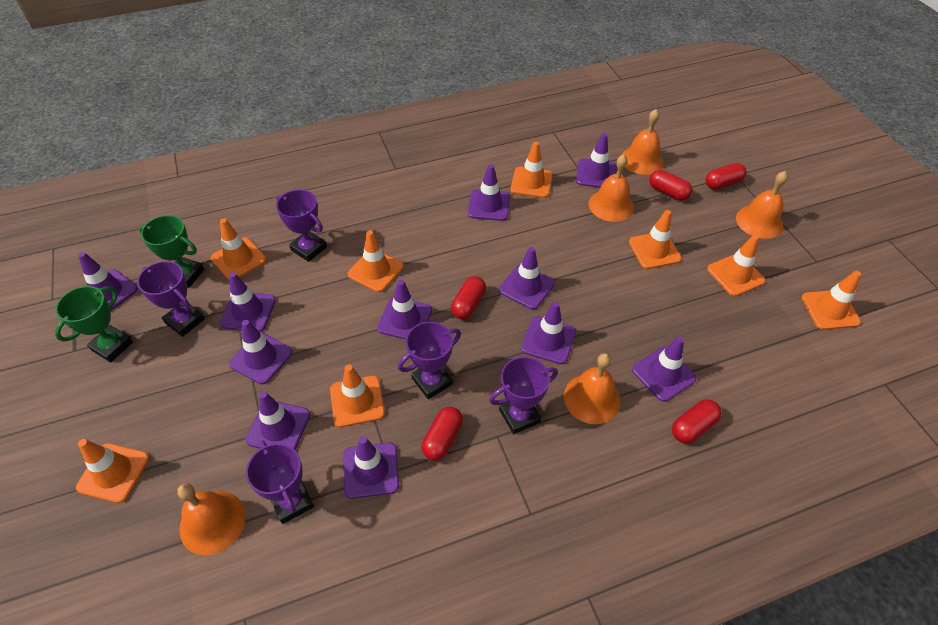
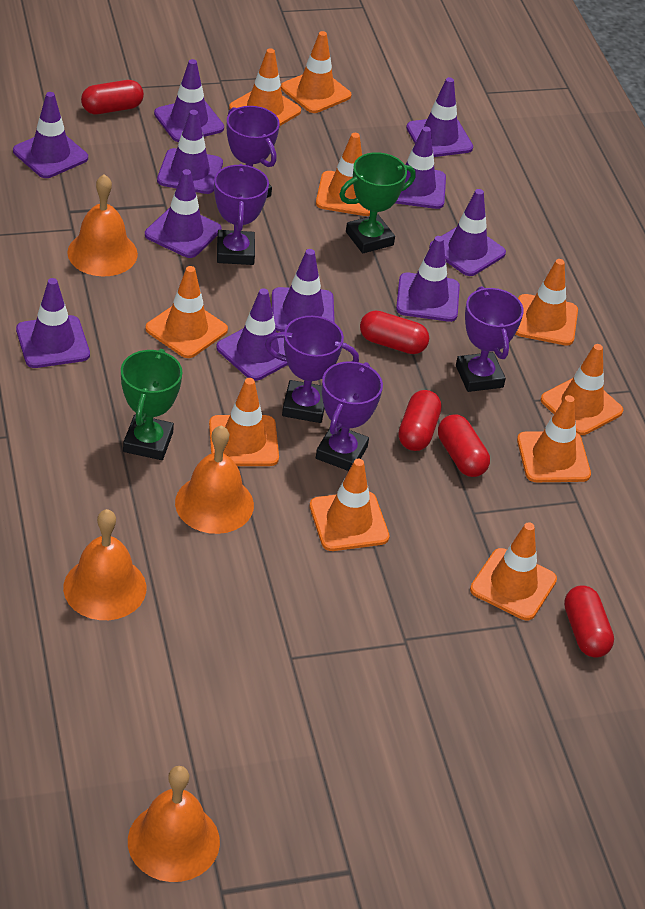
orange bell: 5 -> 4
orange traffic cone: 8 -> 10

